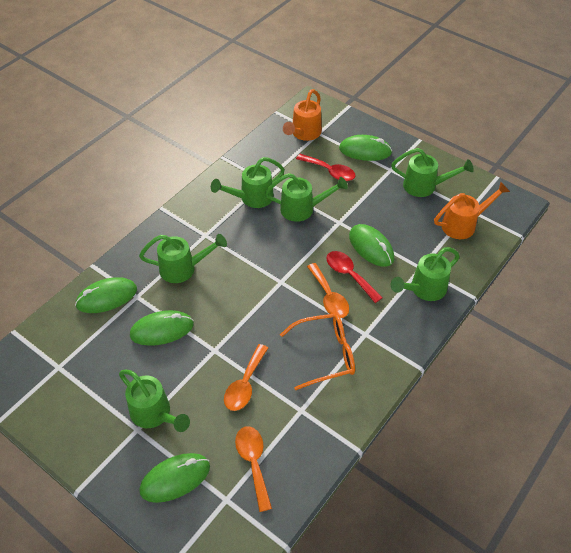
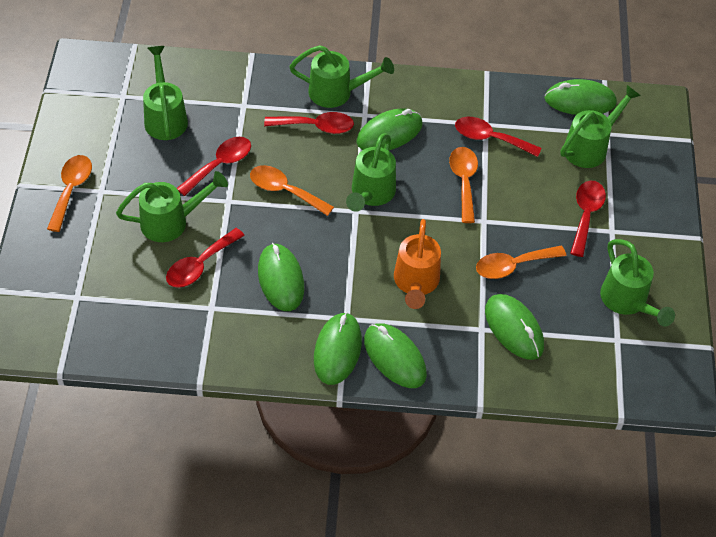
green mouse: 5 -> 6
orange glasses: 1 -> 0
orange spoon: 3 -> 4
orange watering can: 2 -> 1
red spoon: 2 -> 5

